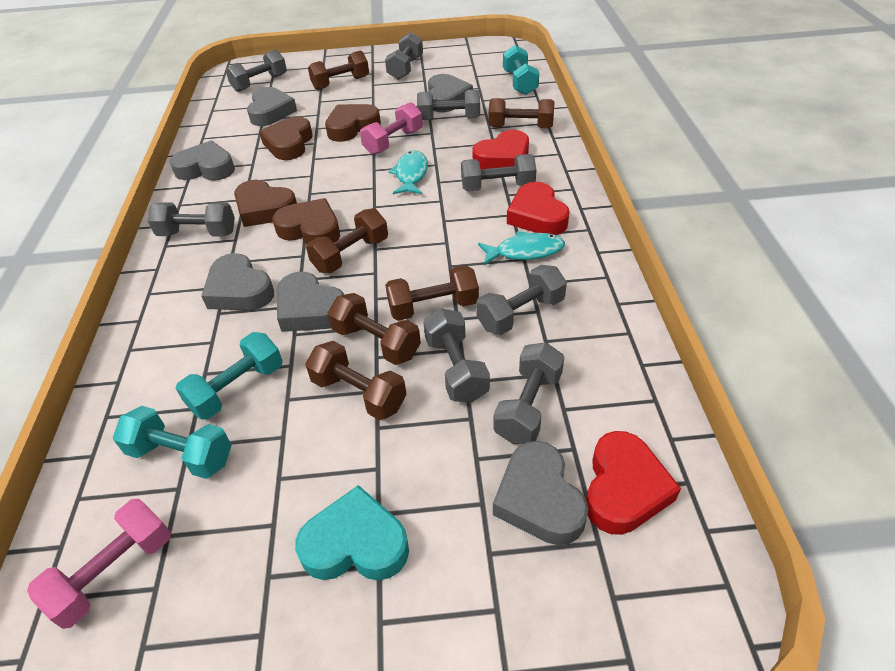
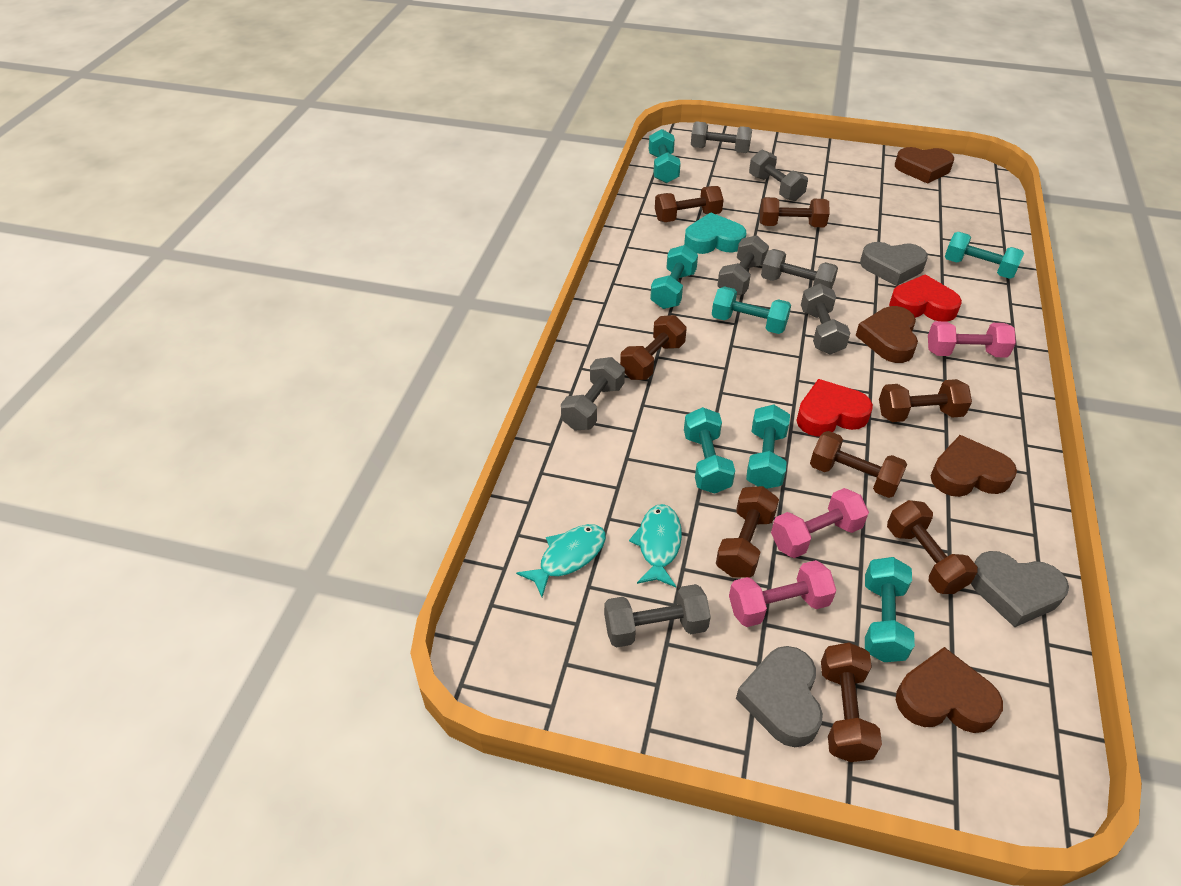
brown dumbbell: 6 -> 8
grey dumbbell: 8 -> 7
grey heart: 6 -> 3
pink dumbbell: 2 -> 3
red heart: 3 -> 2
turquoise dumbbell: 3 -> 7

